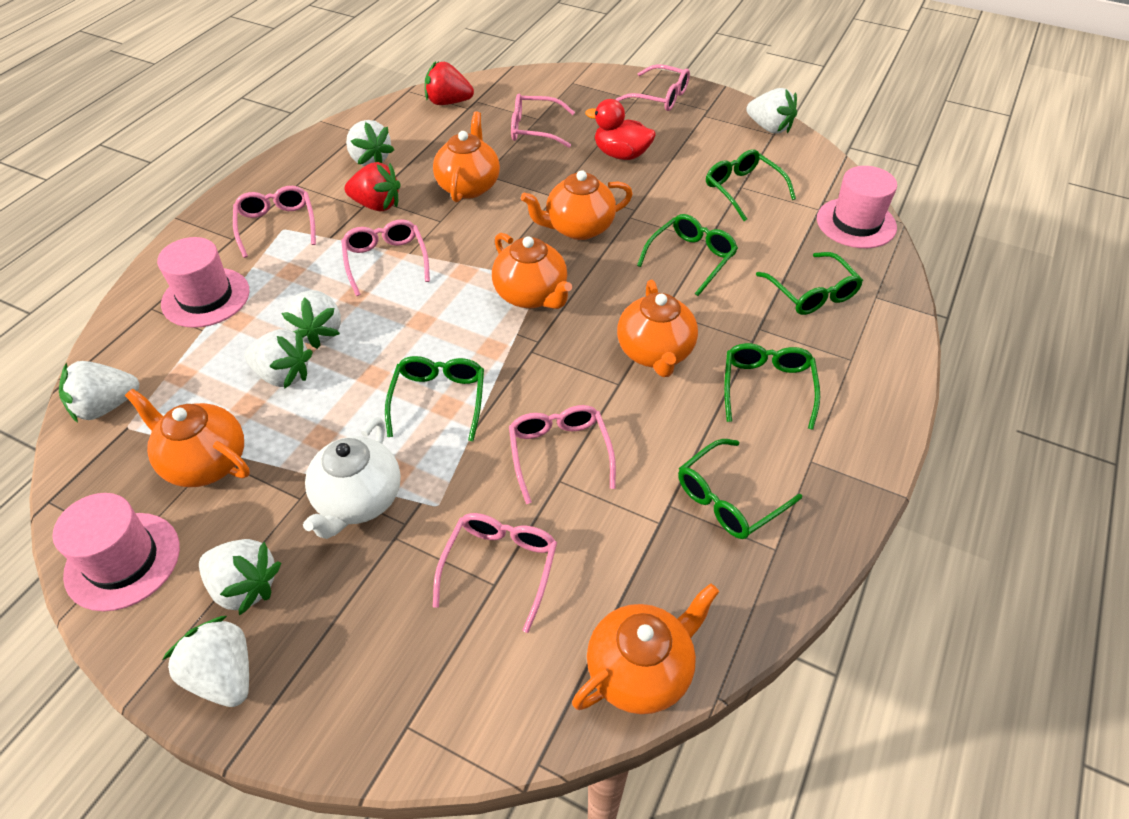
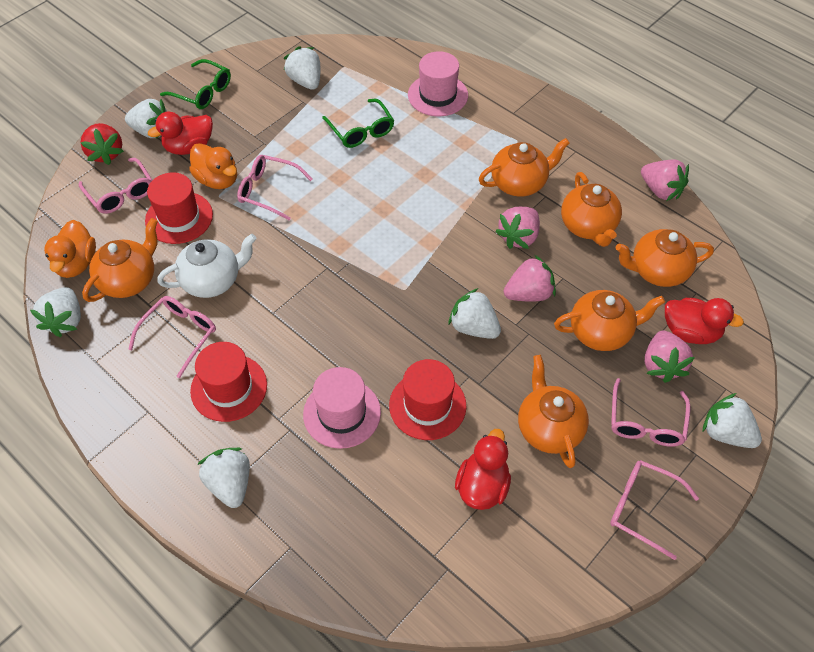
green glasses: 6 -> 2
orange duck: 0 -> 2
pink glasses: 6 -> 5
pink hat: 3 -> 2
pink strawberry: 0 -> 4
red duck: 1 -> 3
red hat: 0 -> 3
red strawberry: 2 -> 1
white strawberry: 7 -> 6

